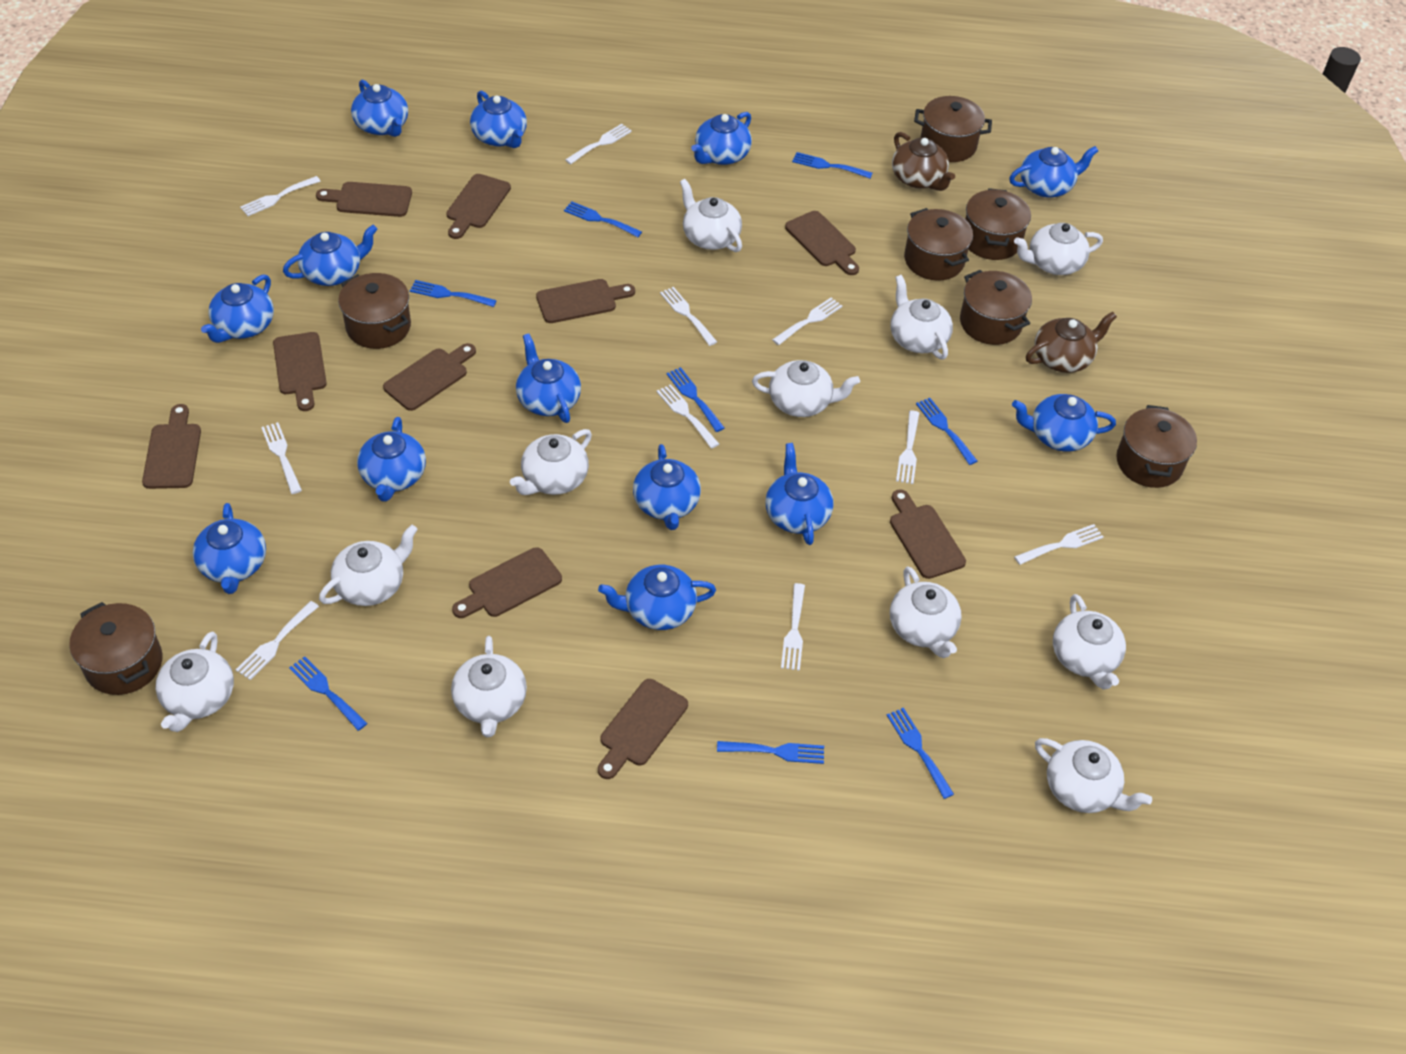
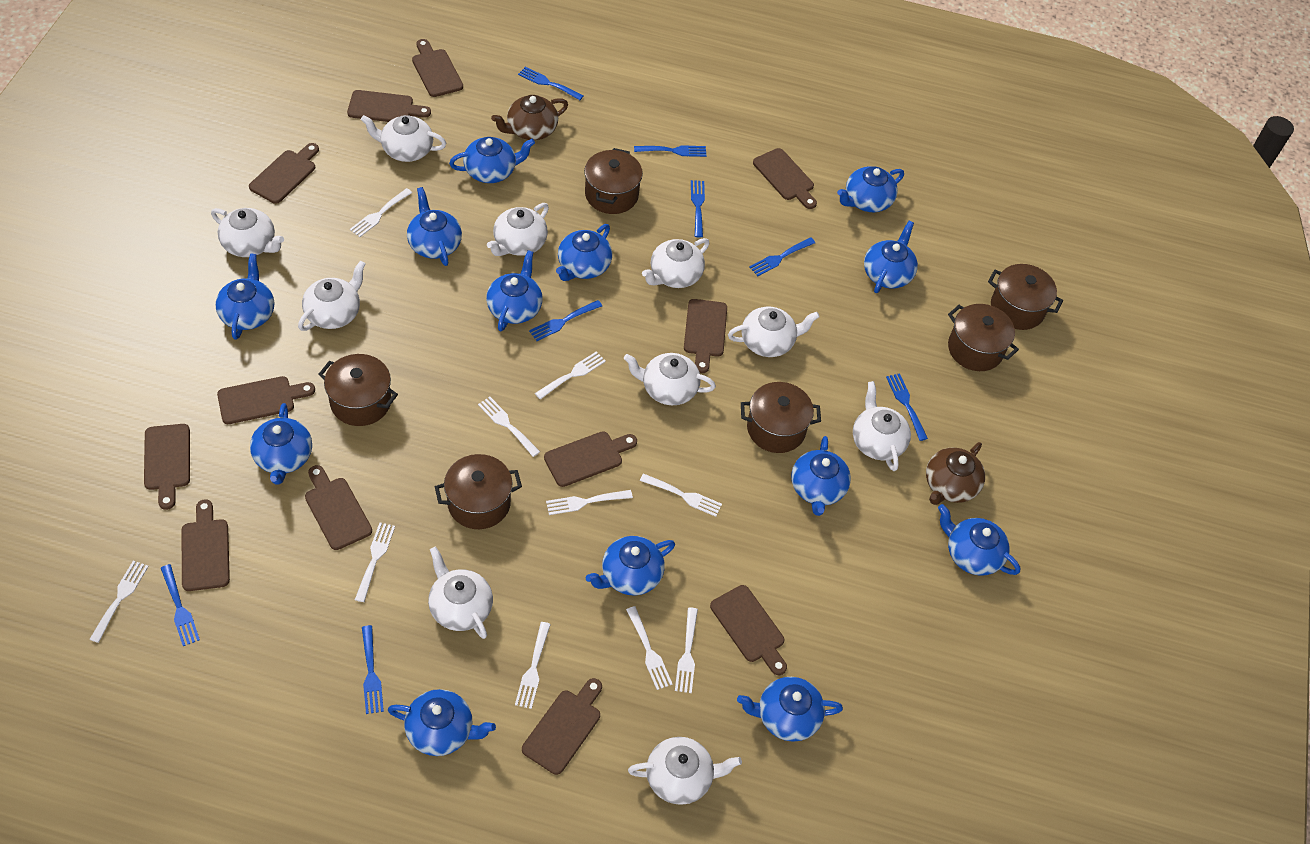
brown cutting board: 10 -> 12
brown pot: 7 -> 6
white teapot: 11 -> 10

